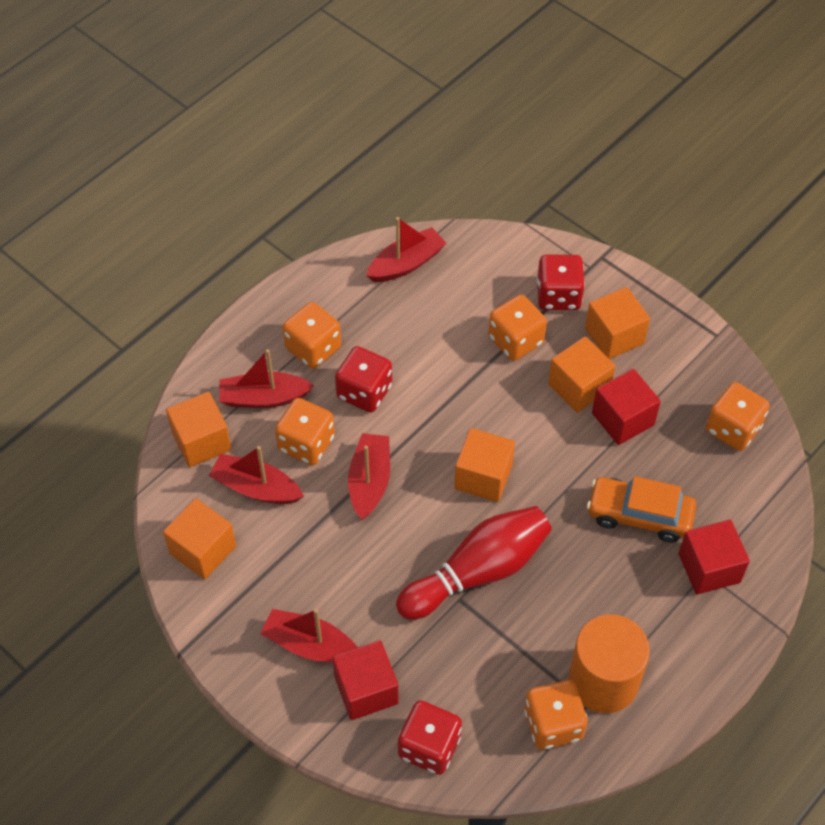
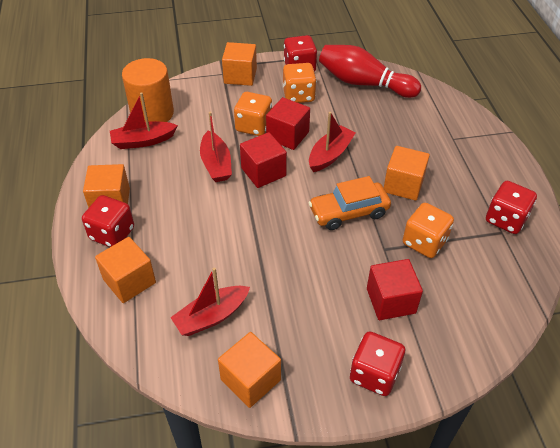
orange dice: 5 -> 3
red boat: 5 -> 4
red dice: 3 -> 4

